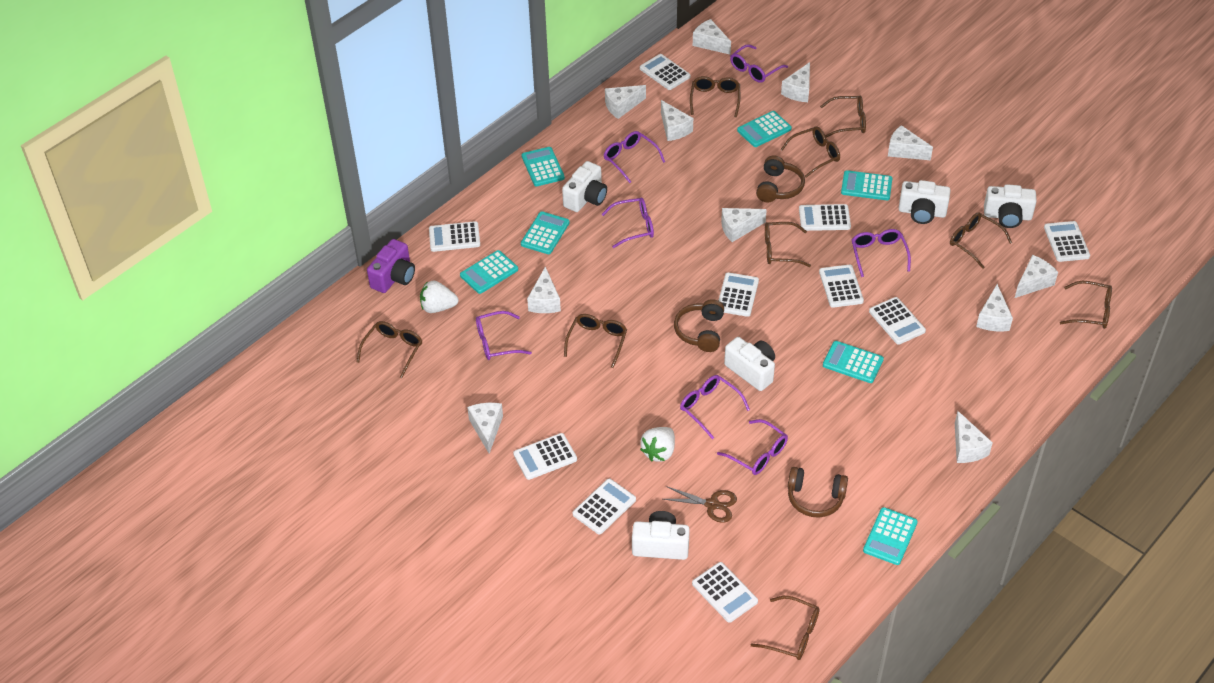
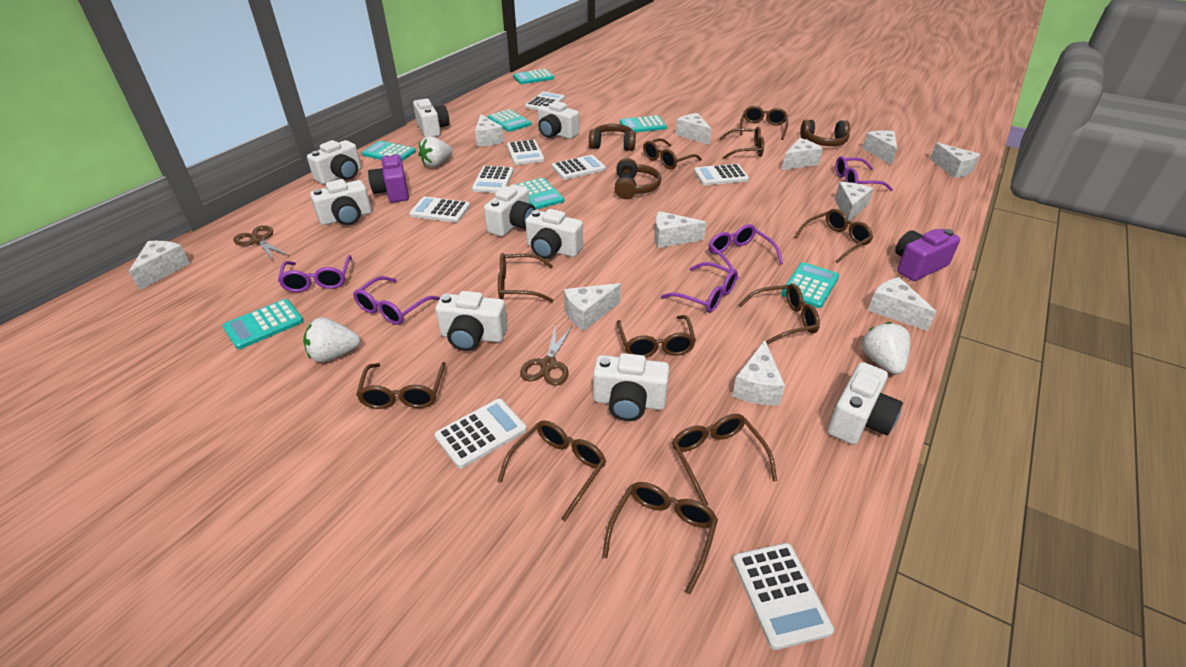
brown glasses: 9 -> 11
brown scissors: 1 -> 2
purple camera: 1 -> 2
purple glasses: 7 -> 5
white calculator: 10 -> 8
white camera: 5 -> 9
white strawberry: 2 -> 3

